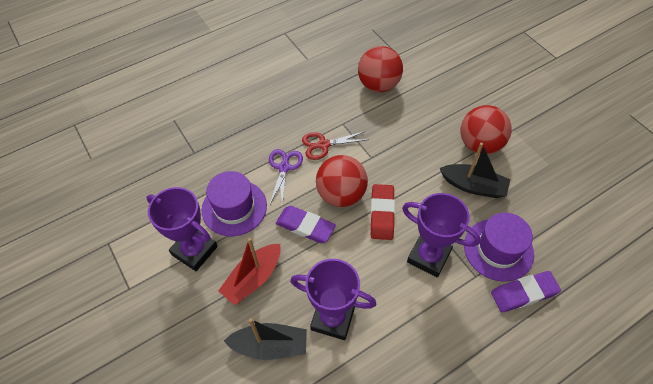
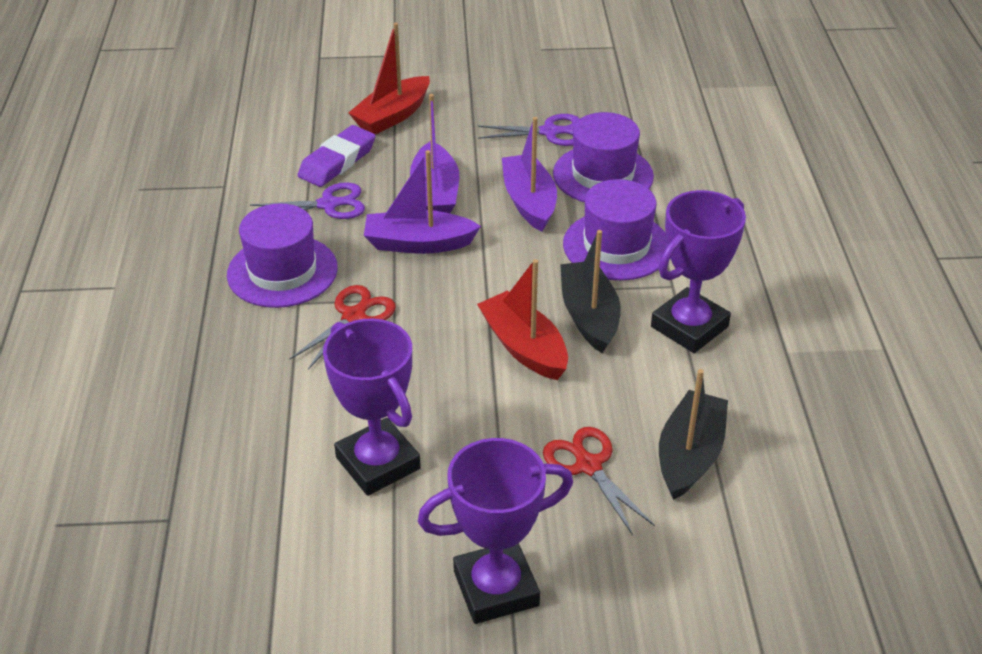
purple boat: 0 -> 3
purple eraser: 2 -> 1
purple hat: 2 -> 3
purple scissors: 1 -> 2
red ball: 3 -> 0
red boat: 1 -> 2
red eraser: 1 -> 0
red scissors: 1 -> 2

